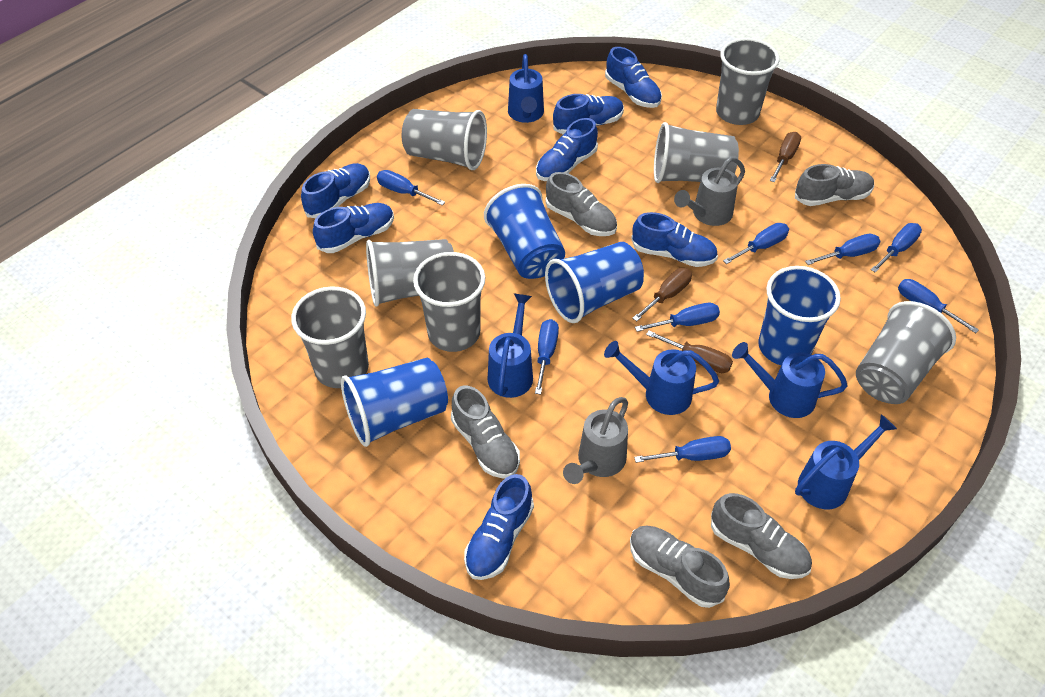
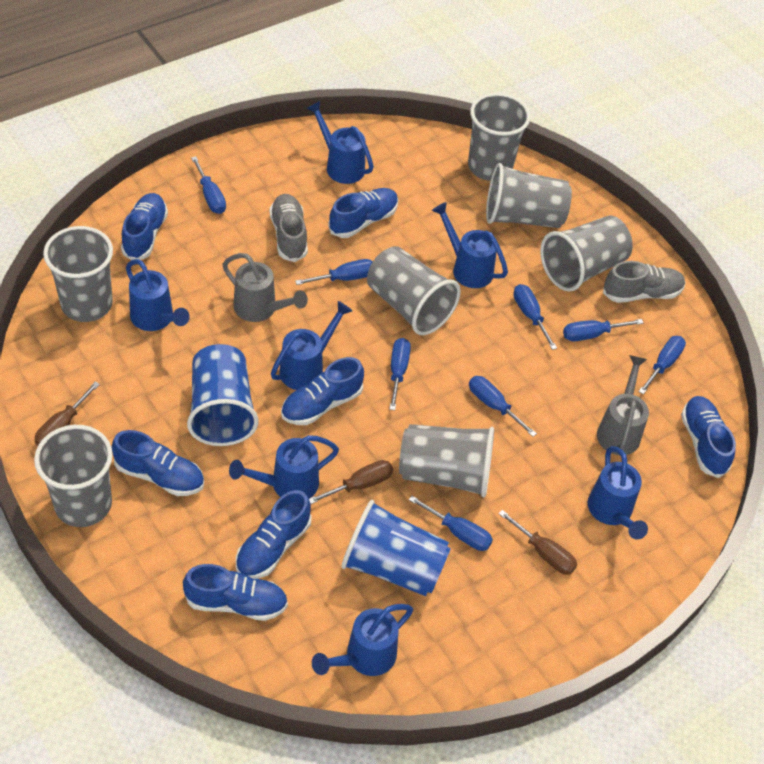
blue cup: 4 -> 2
blue watering can: 5 -> 7
grey shoe: 5 -> 2

